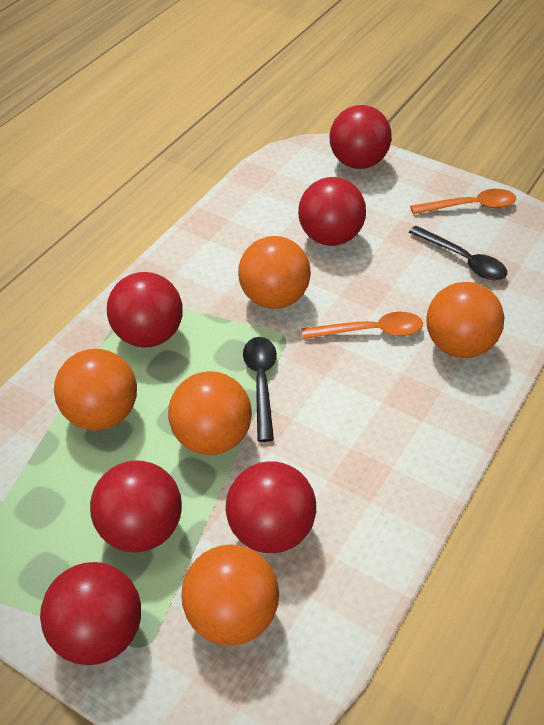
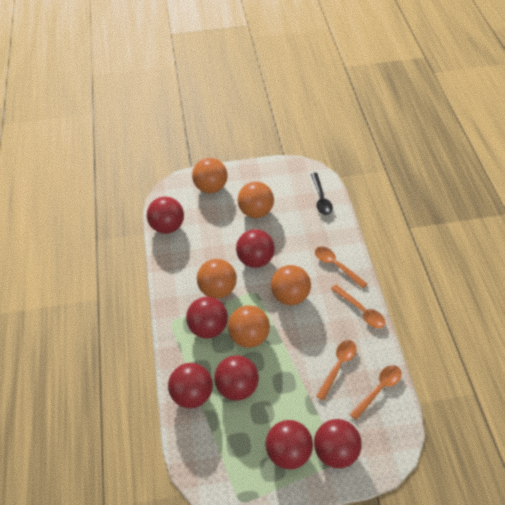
black spoon: 2 -> 1
orange spoon: 2 -> 4
red ball: 6 -> 7

